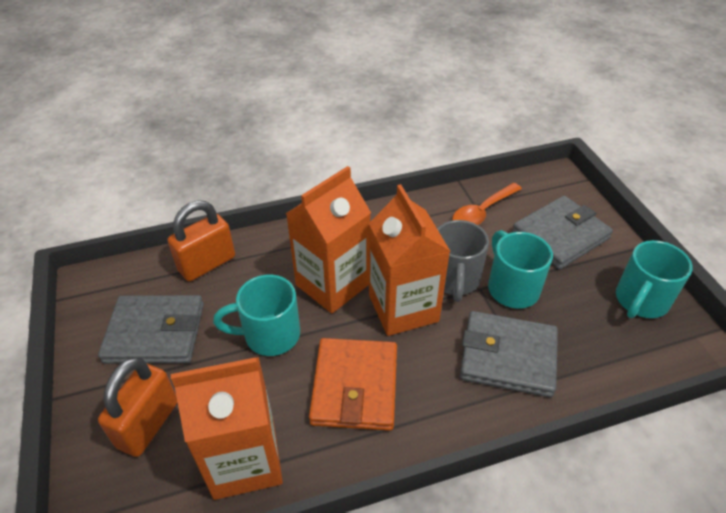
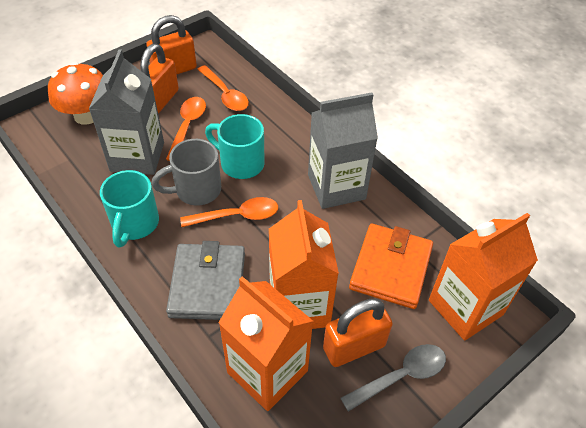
grey carton: 0 -> 2
grey spoon: 0 -> 1
grey wallet: 3 -> 1
orange mushroom: 0 -> 1
orange padlock: 2 -> 3
orange spoon: 1 -> 3
turquoise mug: 3 -> 2

